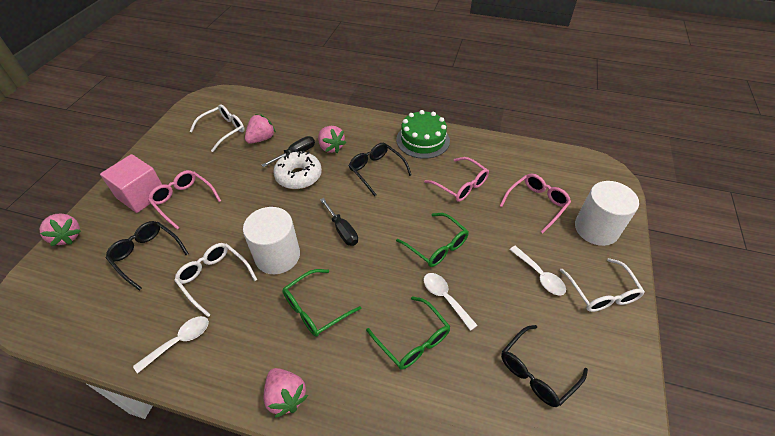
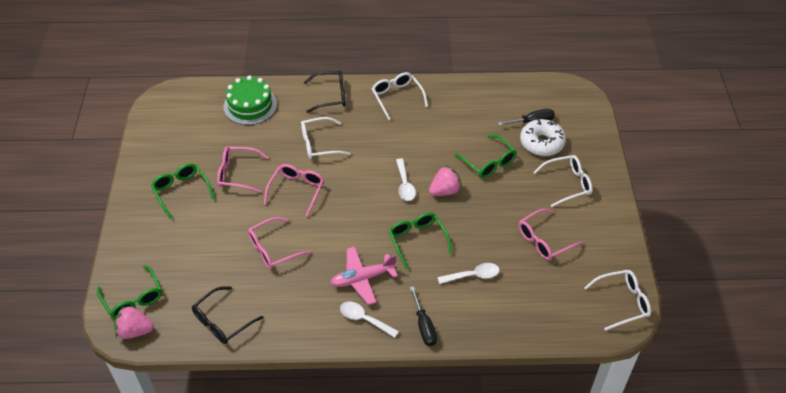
black glasses: 3 -> 2
green glasses: 3 -> 4
pink cube: 1 -> 0
pink glasses: 3 -> 4
pink plane: 0 -> 1
pink strawberry: 4 -> 2
white cylinder: 2 -> 0
white glasses: 3 -> 4

